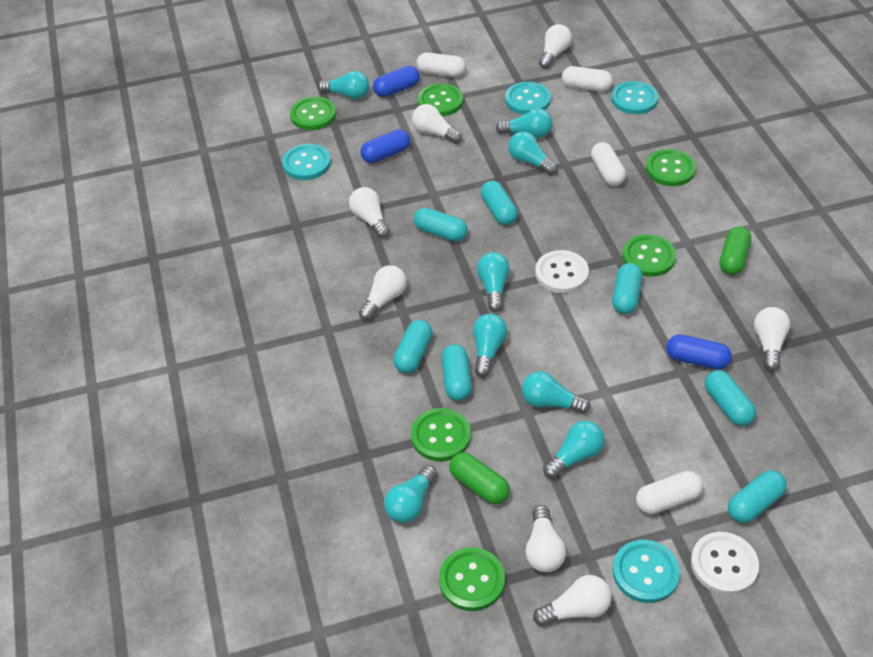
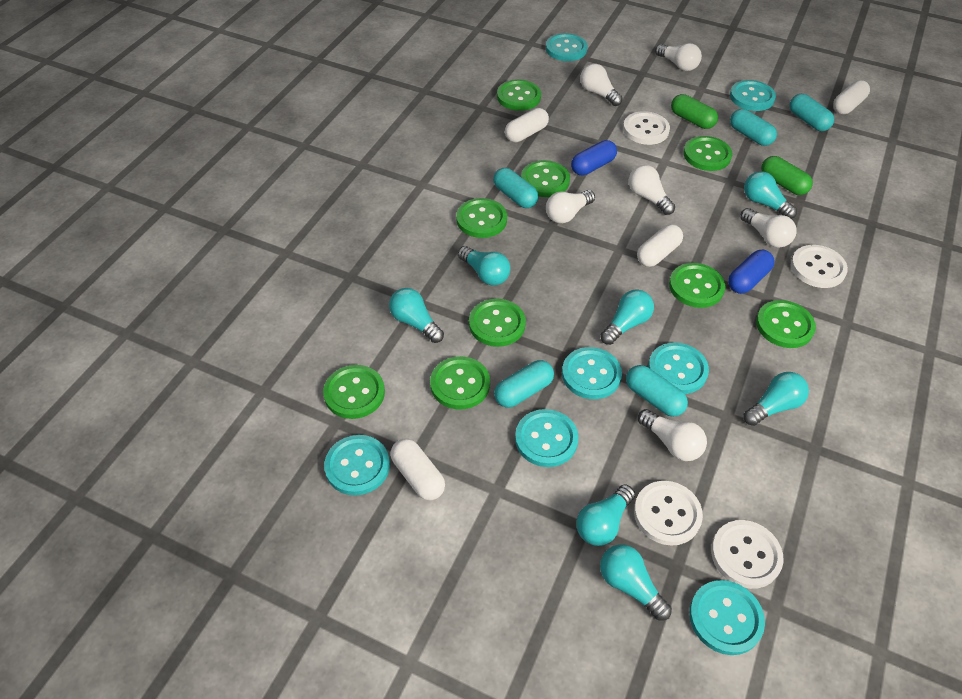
blue capsule: 3 -> 2
green button: 6 -> 9
turquoise button: 4 -> 7
turquoise capsule: 7 -> 5
turquoise light bulb: 8 -> 7
white button: 2 -> 4
white light bulb: 7 -> 6

